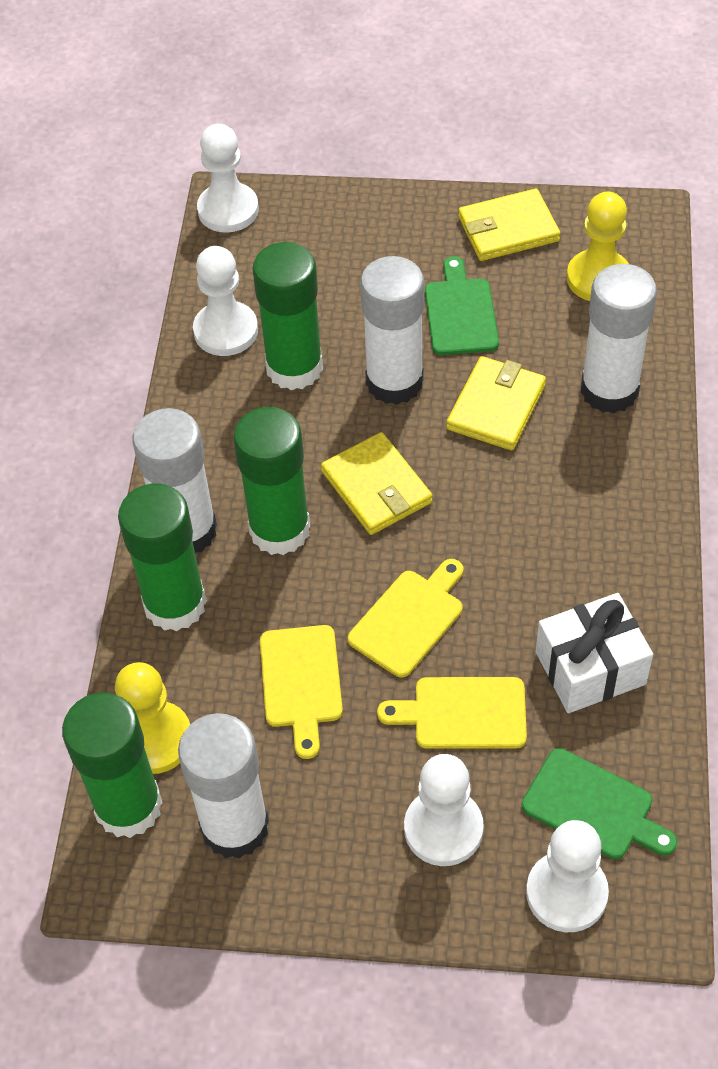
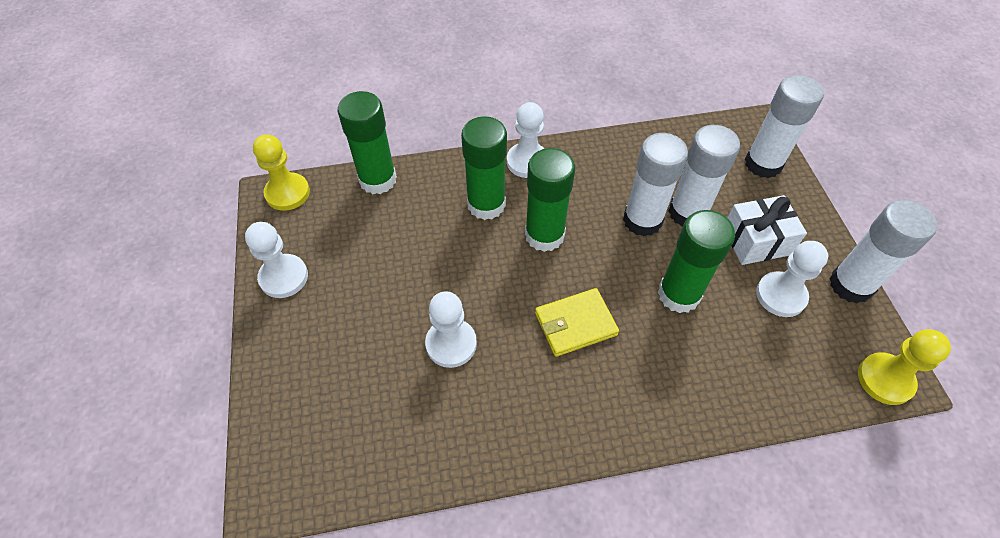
green cutting board: 2 -> 0
yellow cutting board: 3 -> 0
yellow wallet: 3 -> 1

